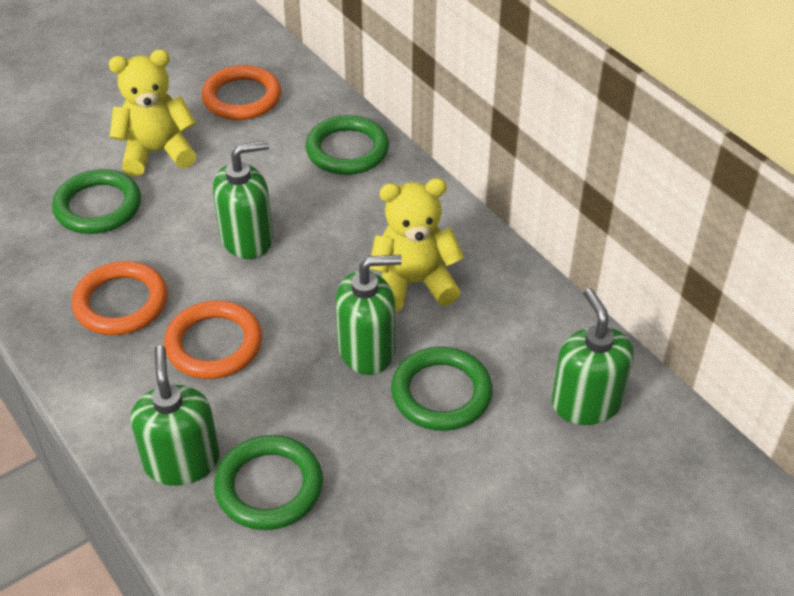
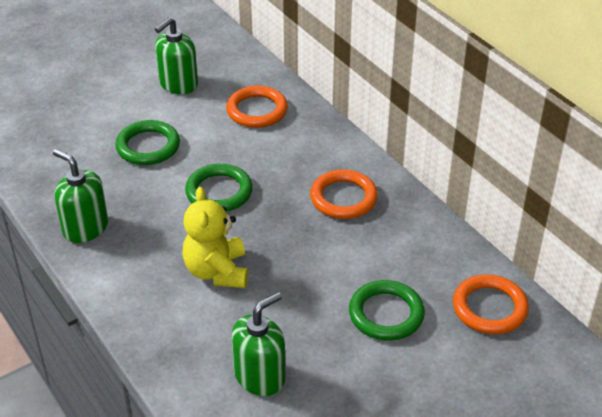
green ring: 4 -> 3
green soap dispenser: 4 -> 3
yellow teddy bear: 2 -> 1

